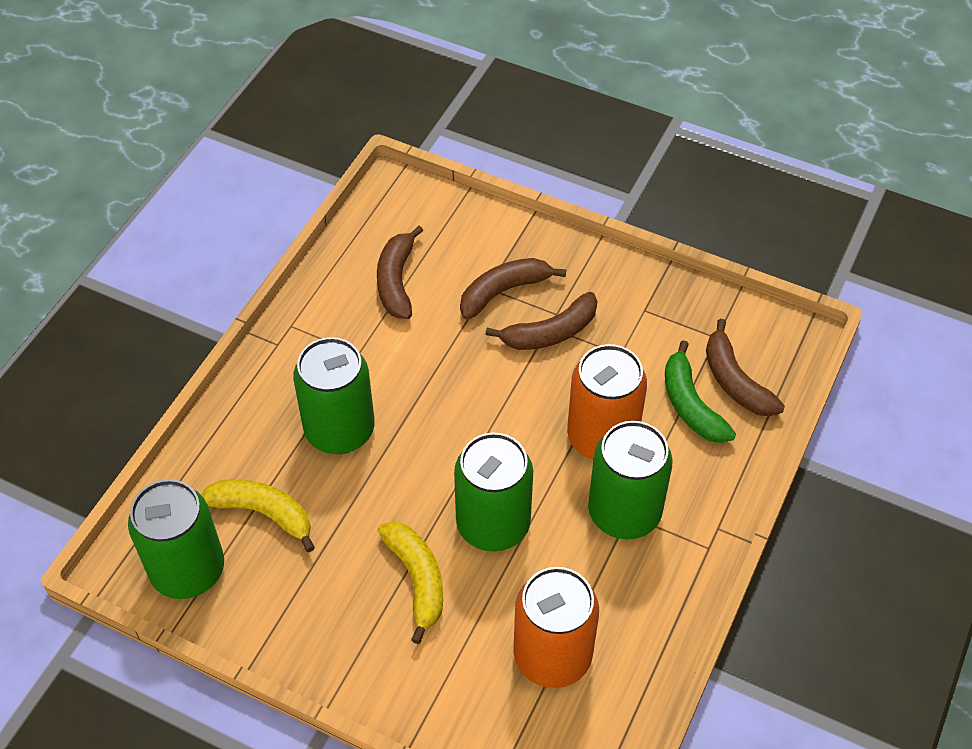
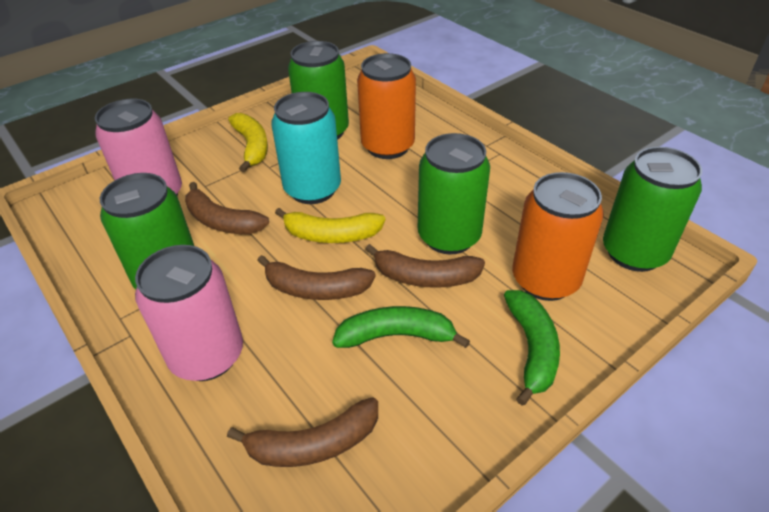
green banana: 1 -> 2
pink can: 0 -> 2
turquoise can: 0 -> 1

